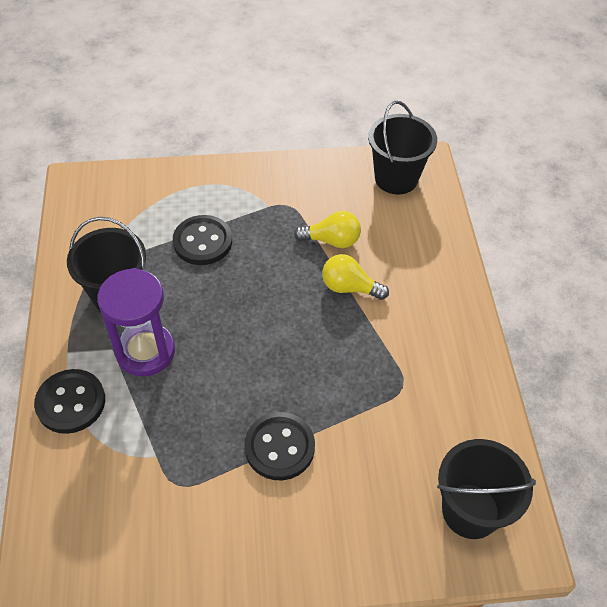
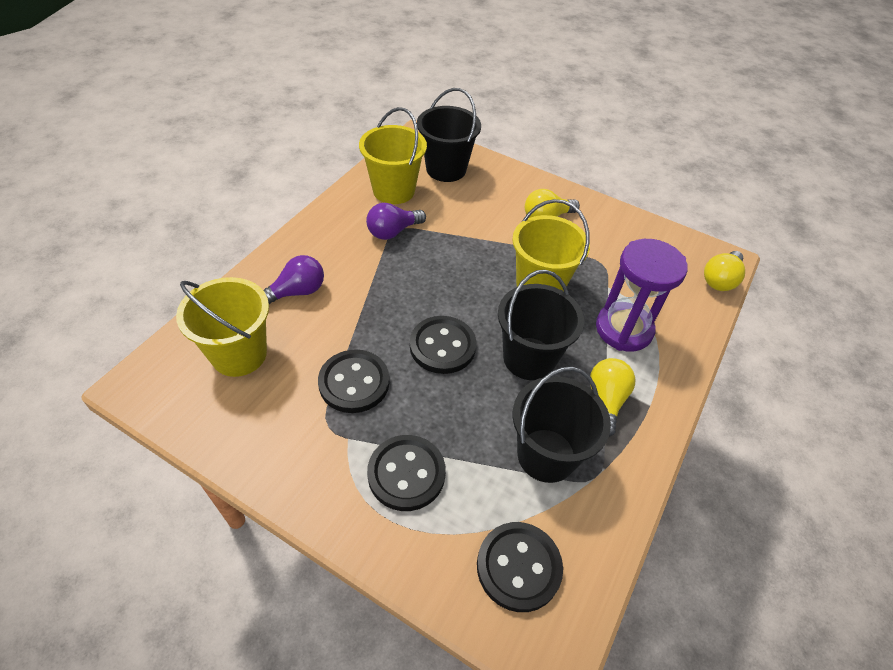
black button: 3 -> 4
purple light bulb: 0 -> 2
yellow bucket: 0 -> 3
yellow light bulb: 2 -> 3

